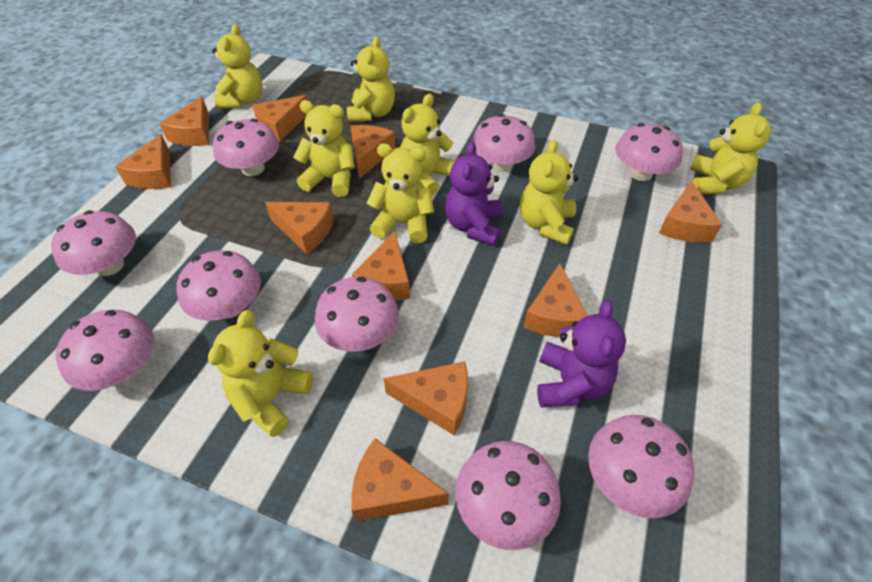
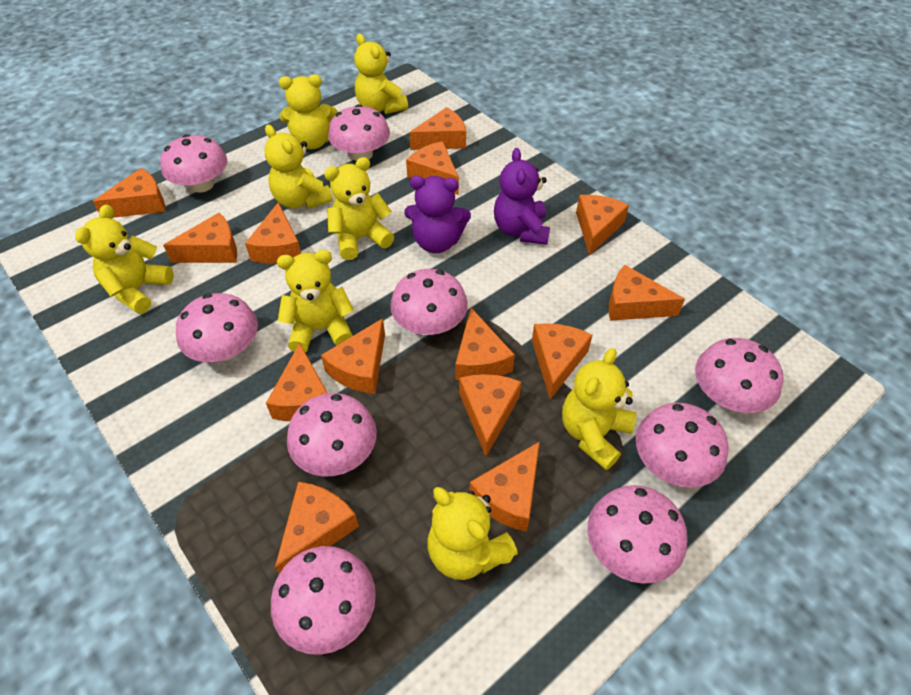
orange cheese: 10 -> 14

